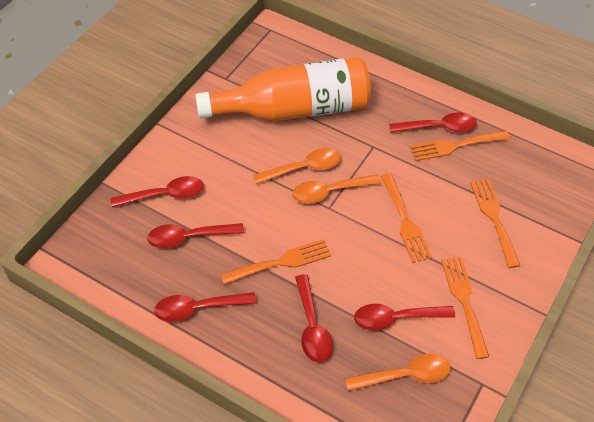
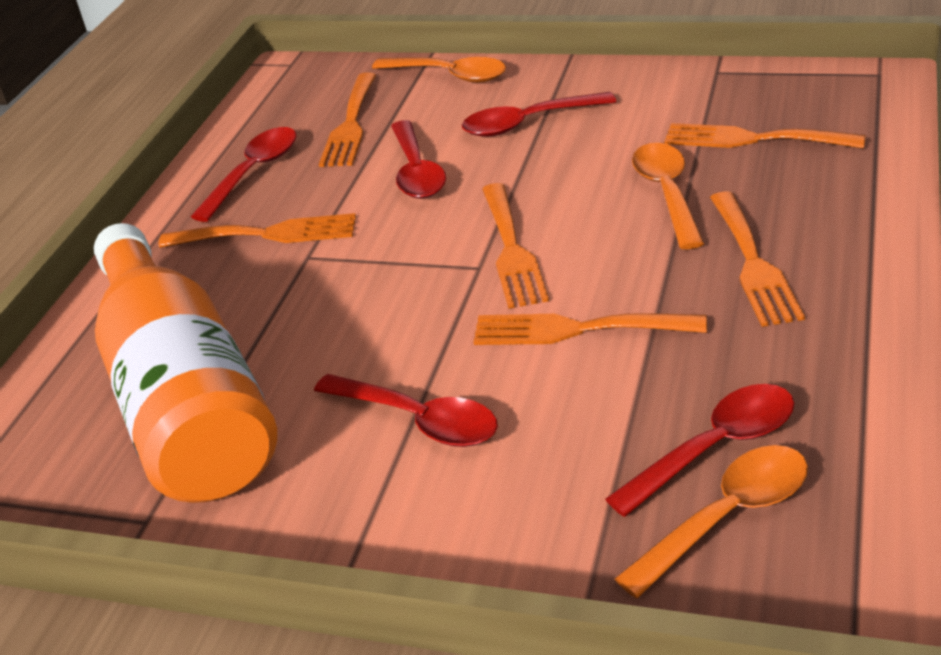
orange fork: 5 -> 6
red spoon: 6 -> 5

